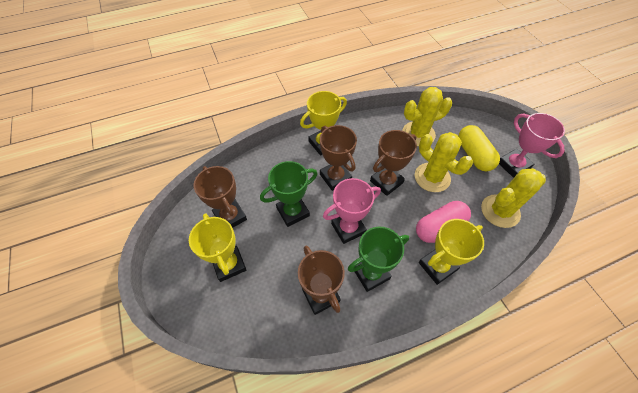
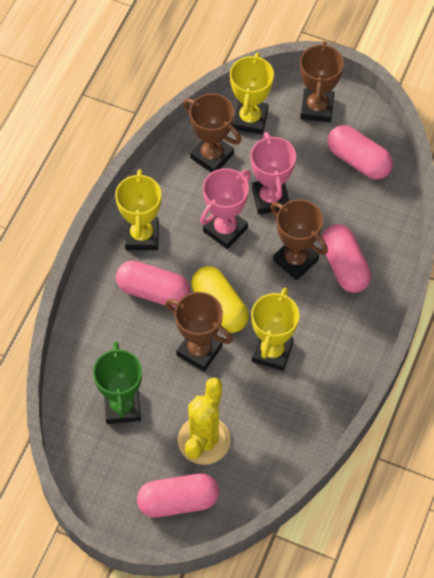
green trophy: 2 -> 1
pink capsule: 1 -> 4
yellow cactus: 3 -> 1

